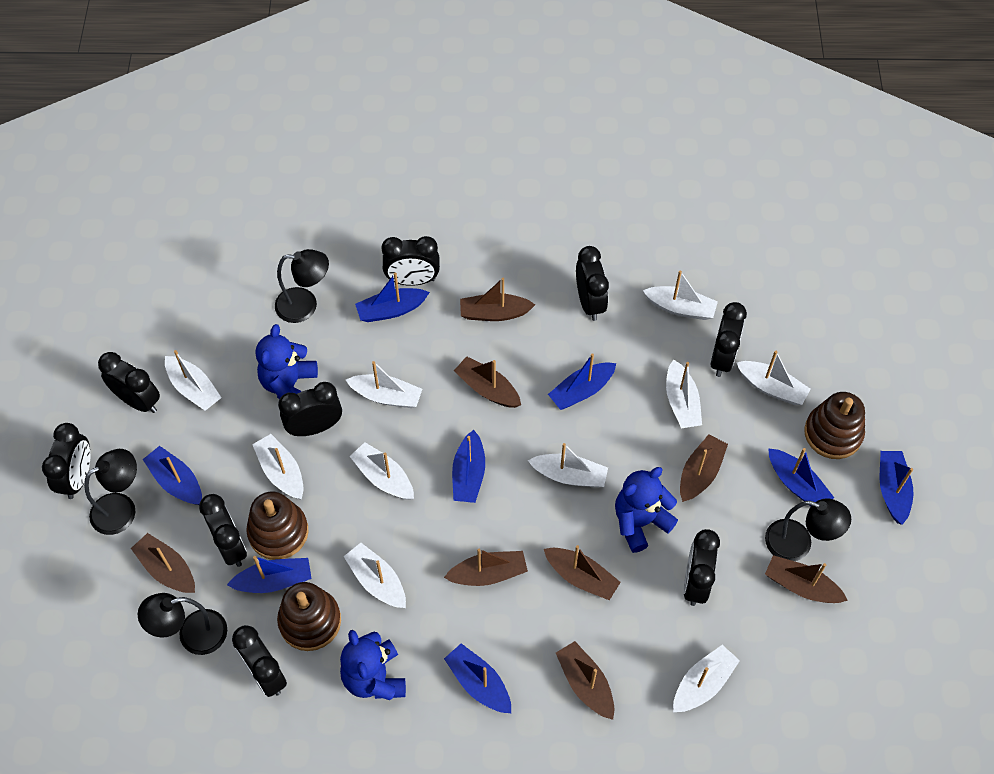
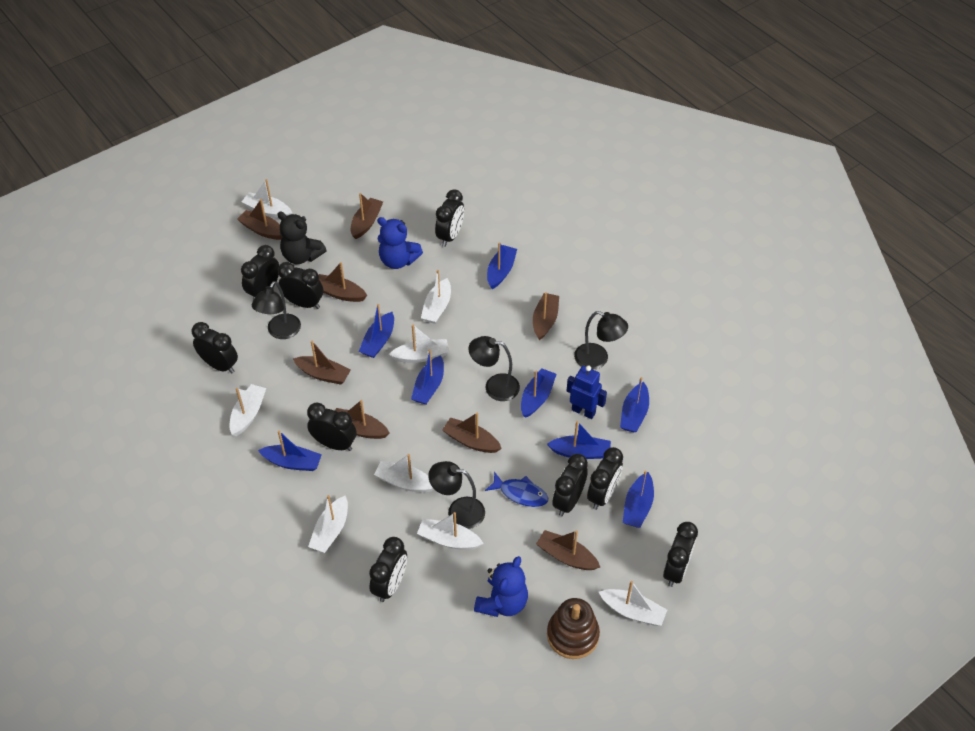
black teddy bear: 0 -> 1
blue fish: 0 -> 1
blue robot: 0 -> 1
blue teddy bear: 3 -> 2
brown stacking toy: 3 -> 1
white boat: 10 -> 8

